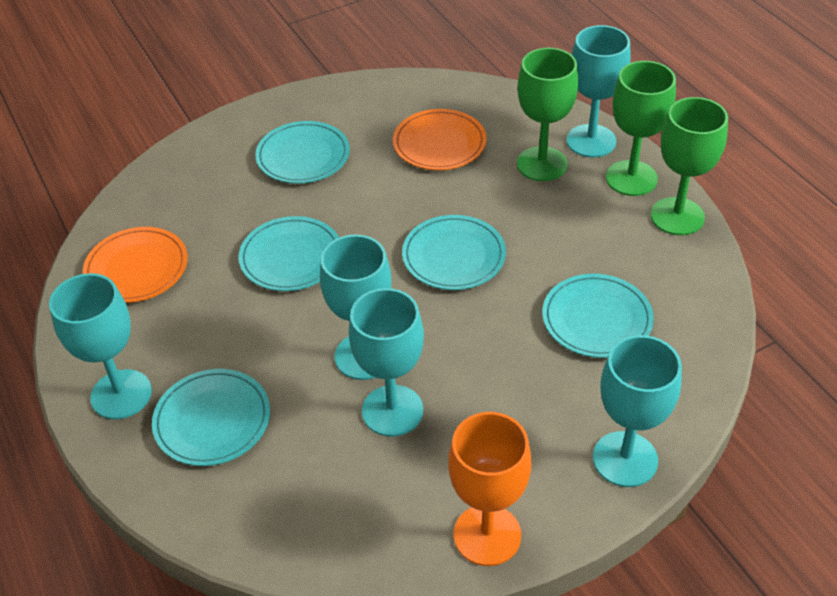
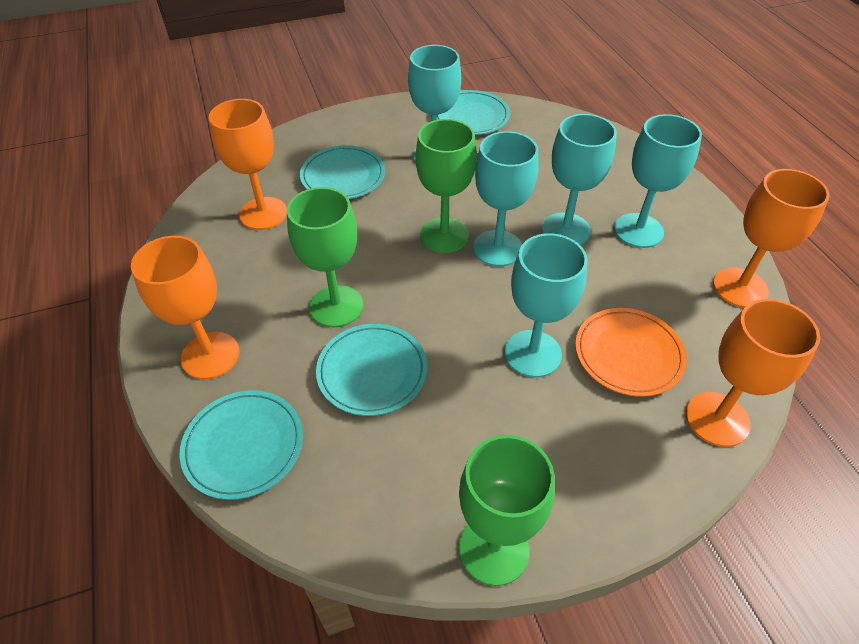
orange goblet: 1 -> 4
orange plate: 2 -> 1
turquoise plate: 5 -> 4

